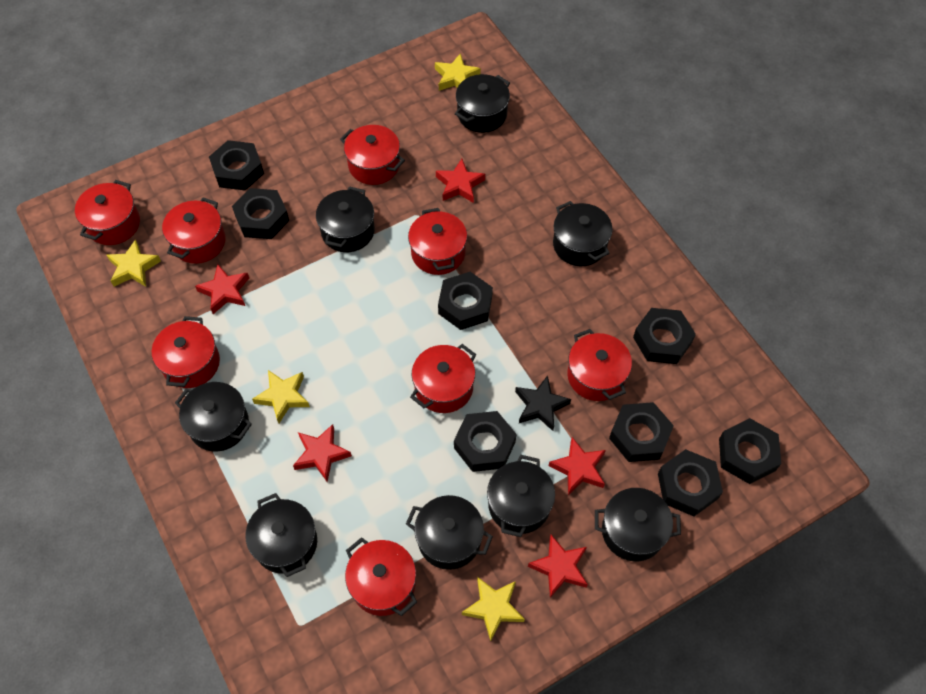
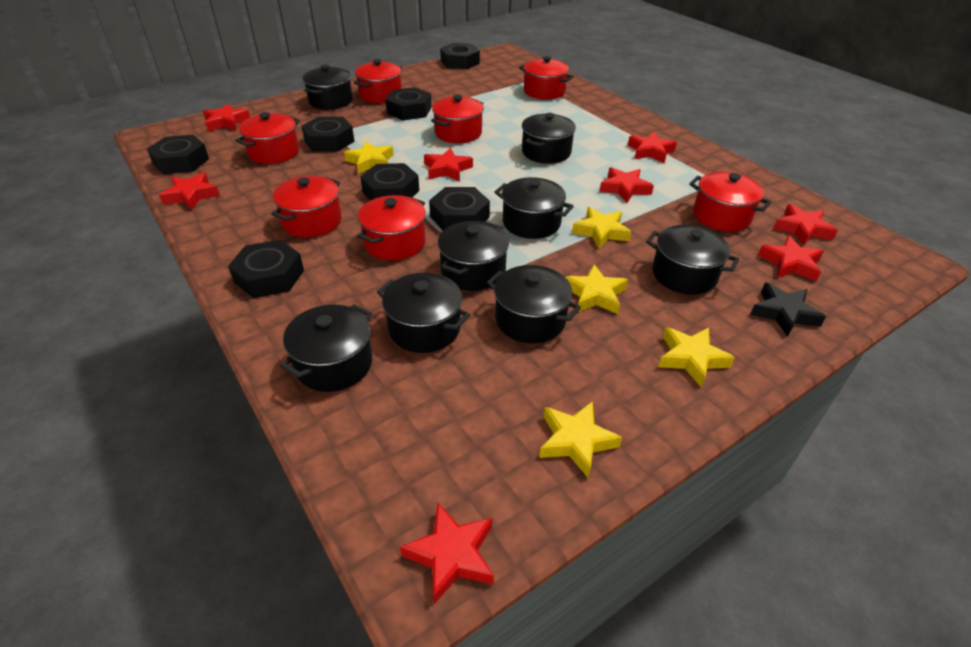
black nut: 8 -> 7
red pot: 8 -> 7
red star: 5 -> 8
yellow star: 4 -> 5

